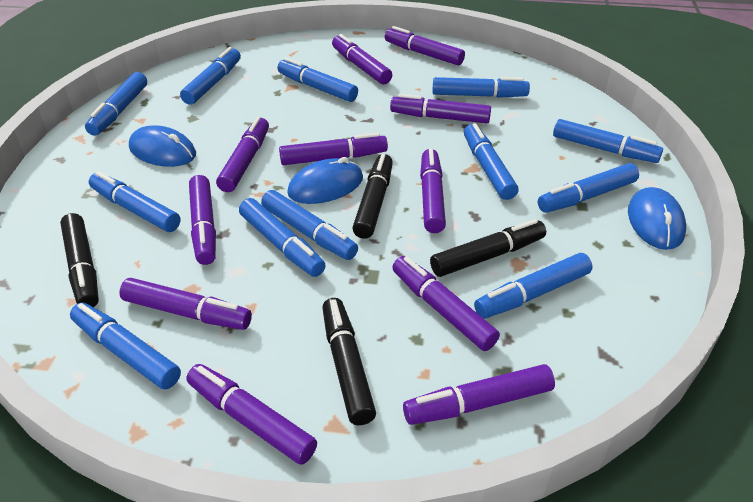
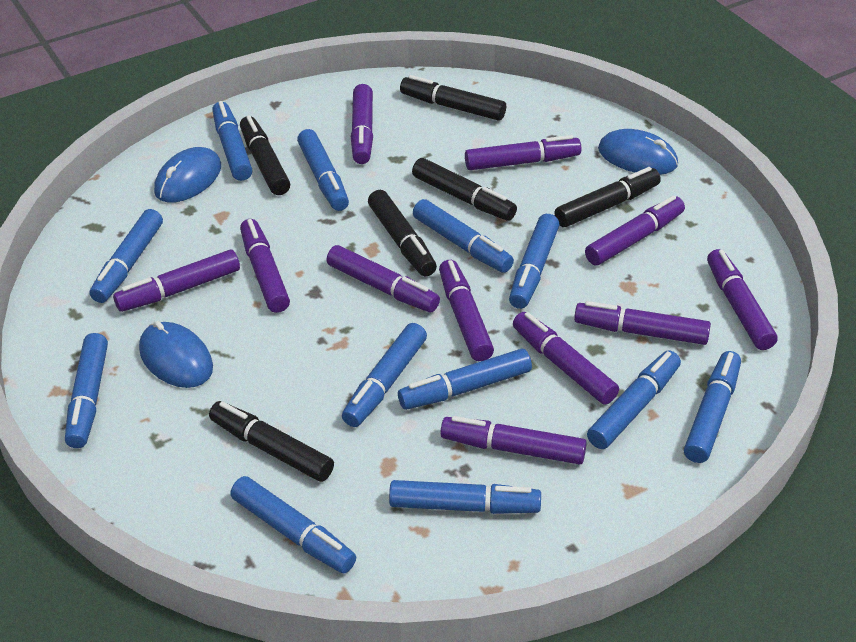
black marker: 4 -> 6

